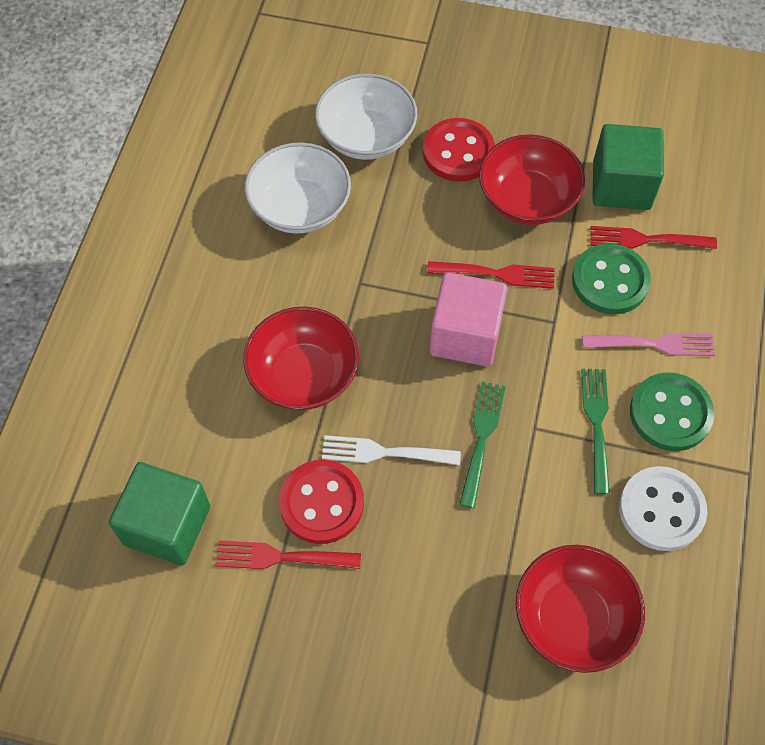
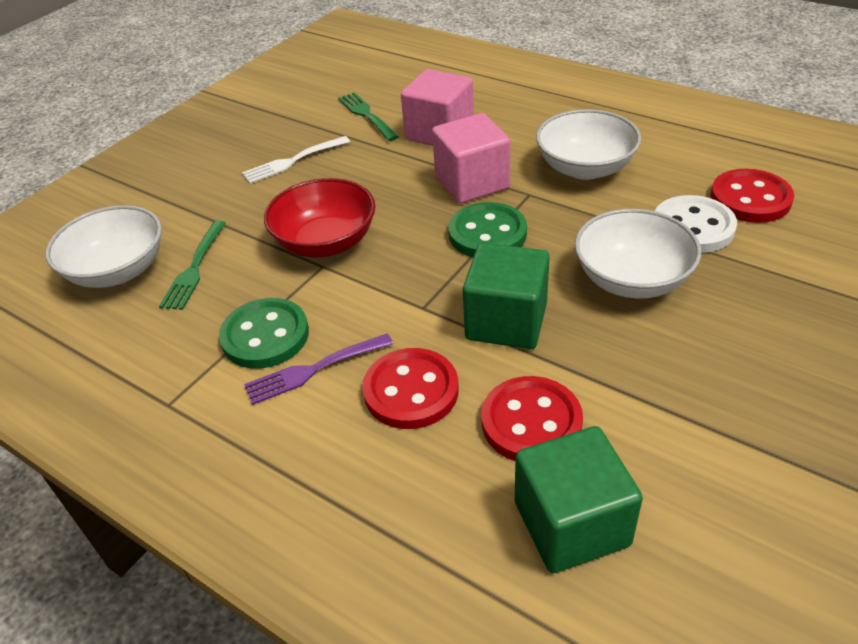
pink cube: 1 -> 2
pink fork: 1 -> 0
purple fork: 0 -> 1
red bowl: 3 -> 1
red button: 2 -> 3
red fork: 3 -> 0
white bowl: 2 -> 3

